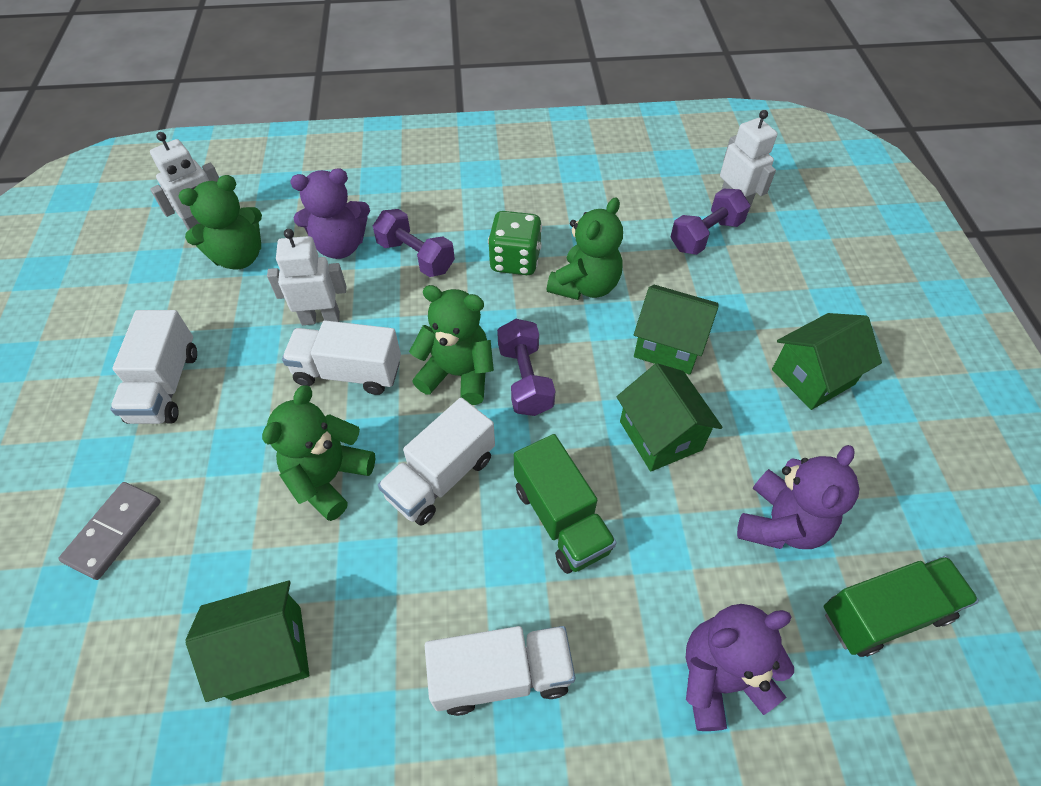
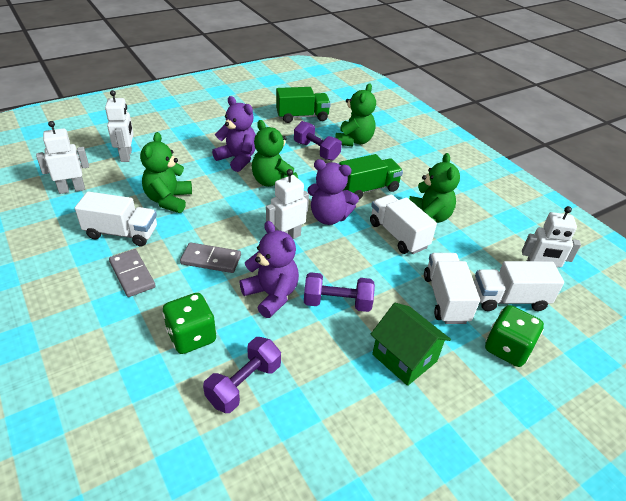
green dice: 1 -> 2
green house: 4 -> 1
grey domino: 1 -> 2
white robot: 3 -> 4

